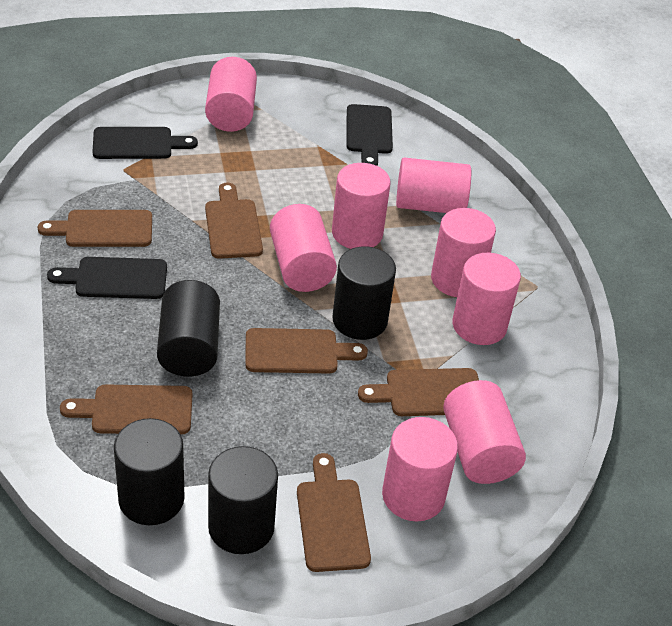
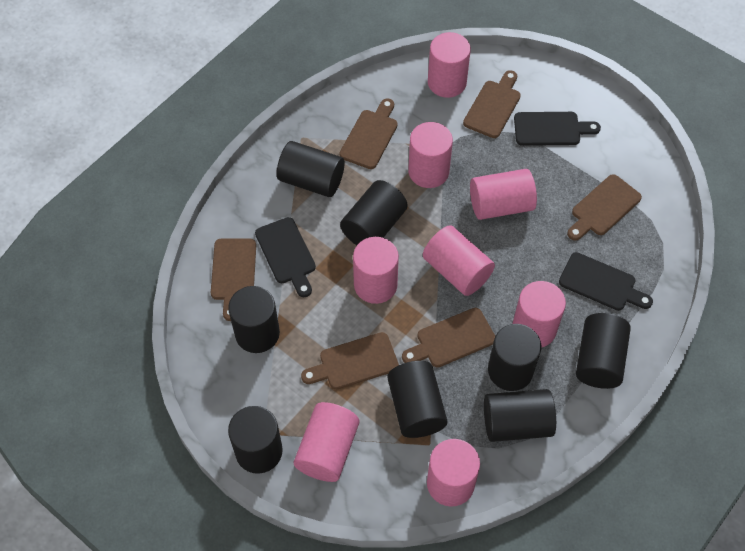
black cylinder: 4 -> 8

